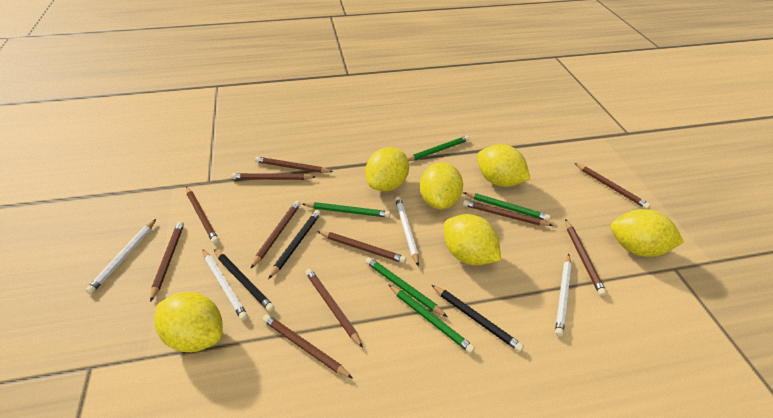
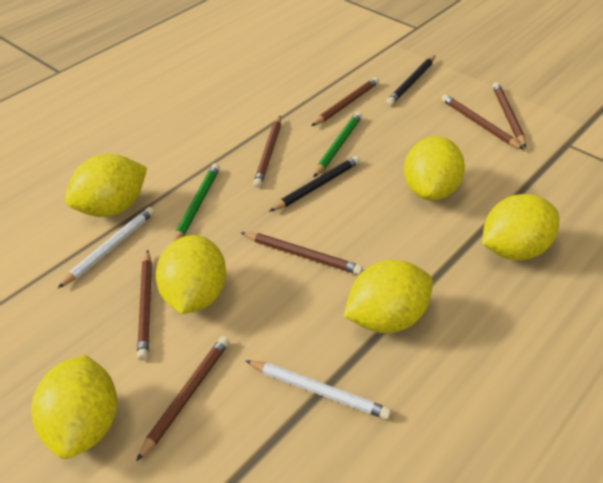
black pencil: 3 -> 2
brown pencil: 11 -> 7
green pencil: 5 -> 2
white pencil: 4 -> 2

